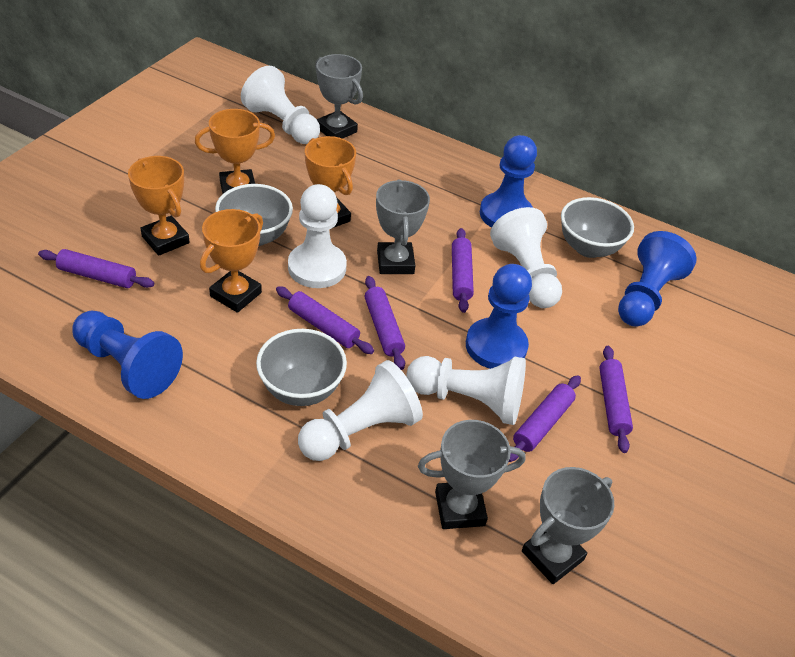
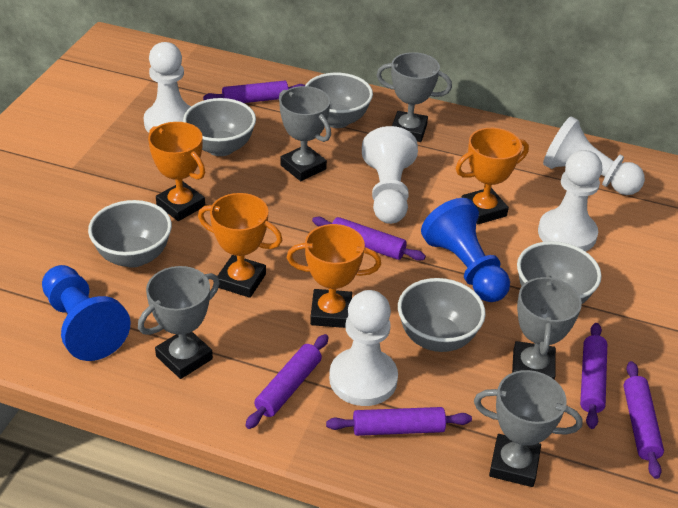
blue pawn: 4 -> 2
grey bowl: 3 -> 5
grey trophy: 4 -> 5

